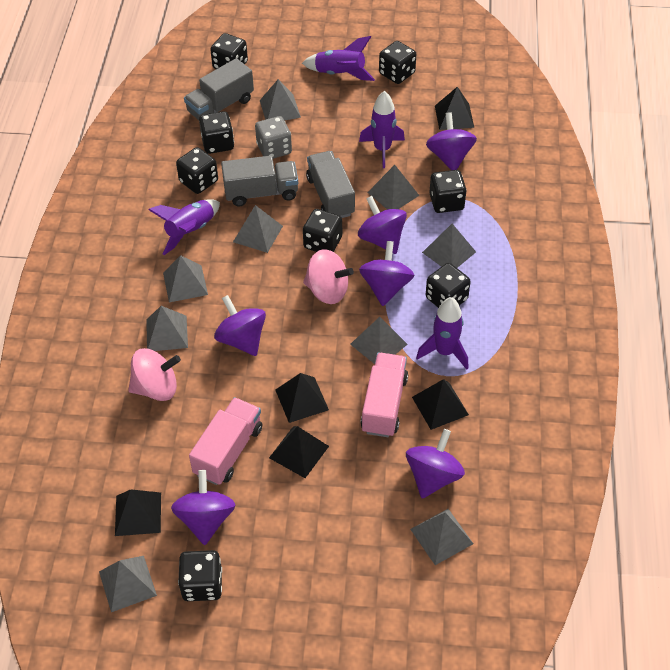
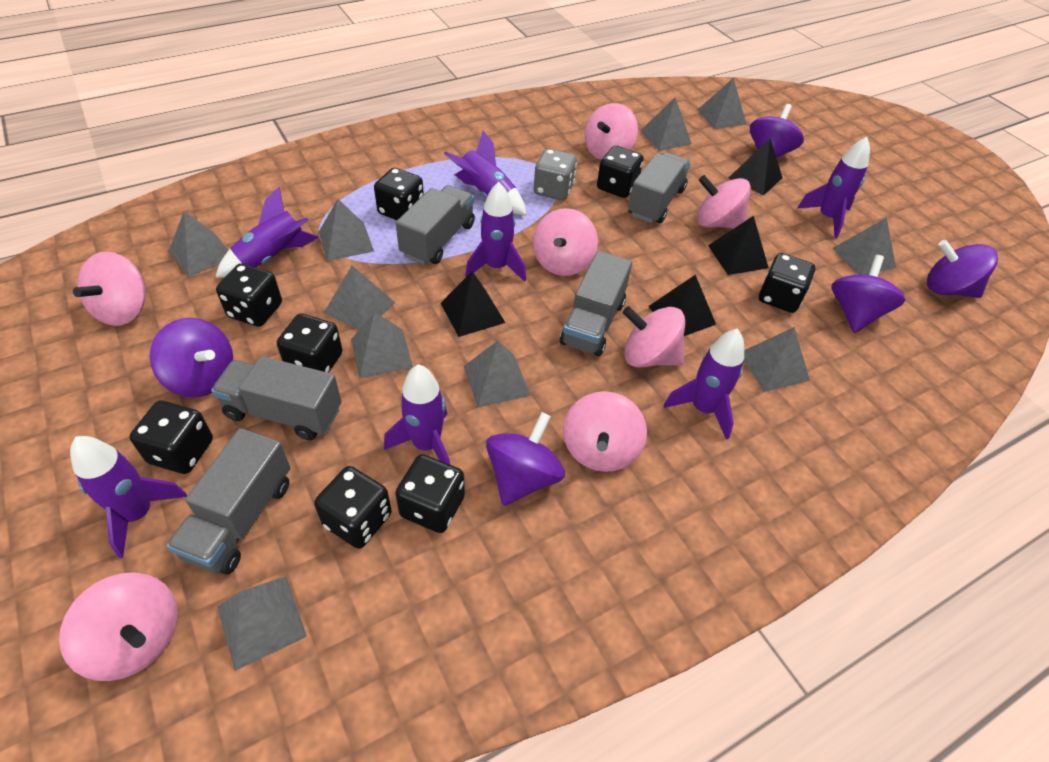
black pyramid: 5 -> 4
grey pyramid: 9 -> 10
grey truck: 3 -> 5
pink spinning top: 2 -> 7
pink truck: 2 -> 0
purple rocket: 4 -> 7
purple spinning top: 6 -> 5

